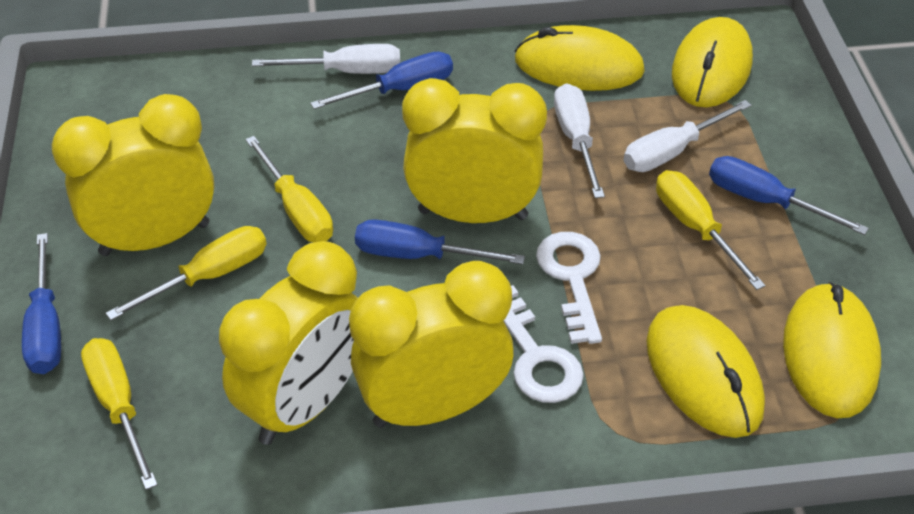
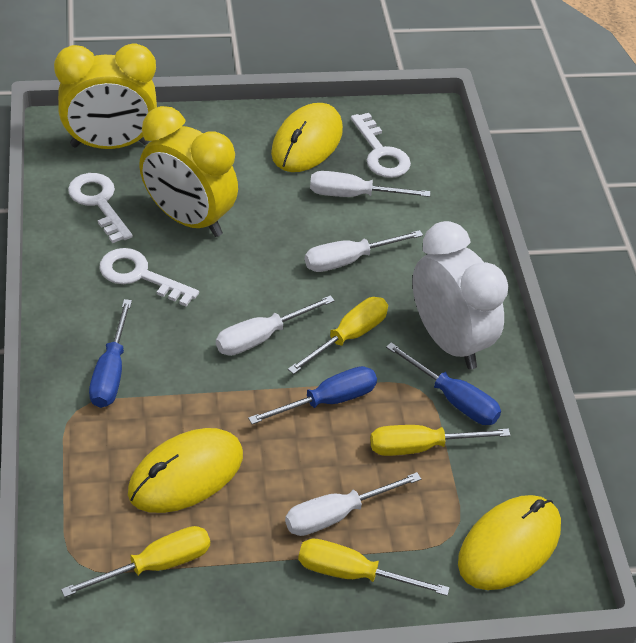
blue screwdriver: 4 -> 3
white clock: 0 -> 1
white key: 2 -> 3
white screwdriver: 3 -> 4
yellow clock: 4 -> 2
yellow mouse: 4 -> 3

